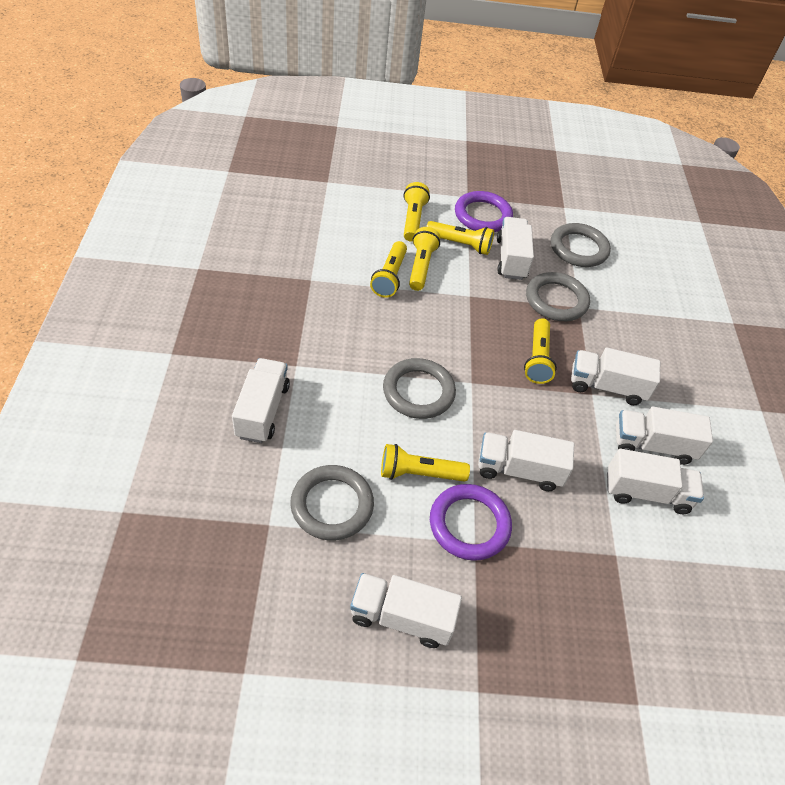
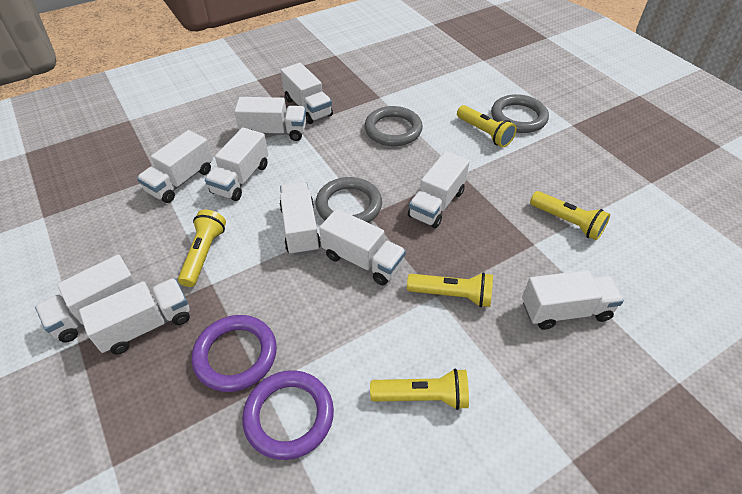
grey ring: 4 -> 3
white truck: 7 -> 10
yellow flashlight: 6 -> 5

